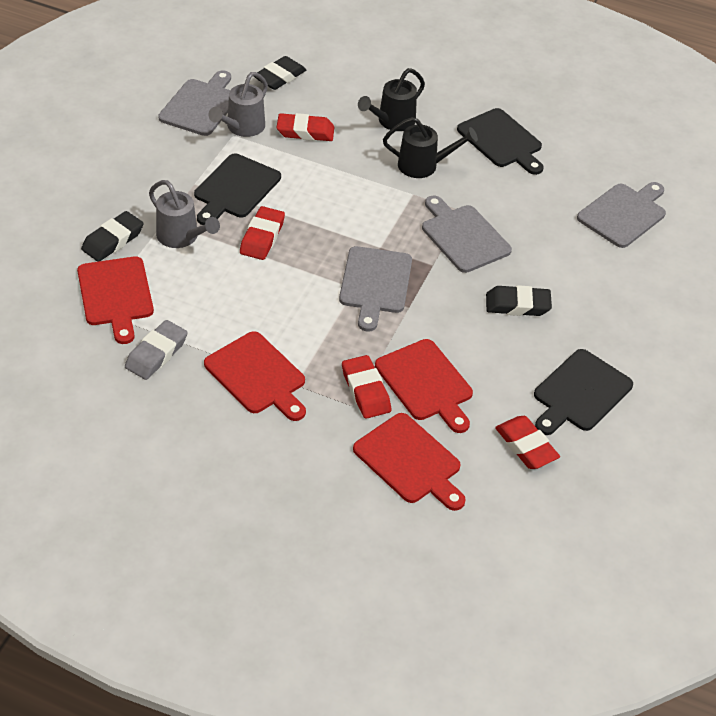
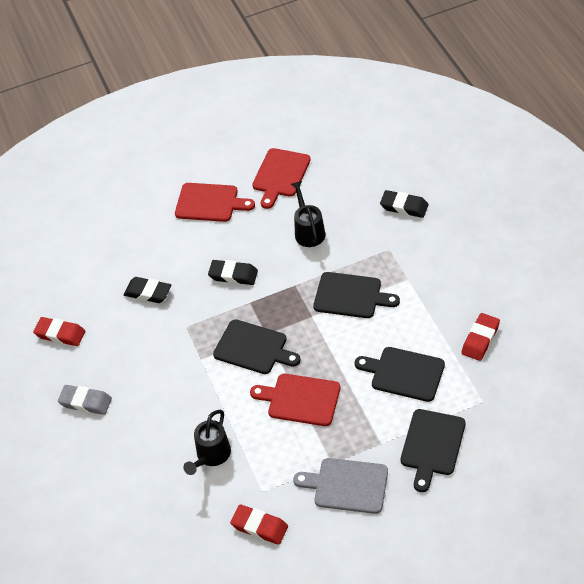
black cutting board: 3 -> 4
grey cutting board: 4 -> 1
grey watering can: 2 -> 0
red cutting board: 4 -> 3
red eraser: 4 -> 3

